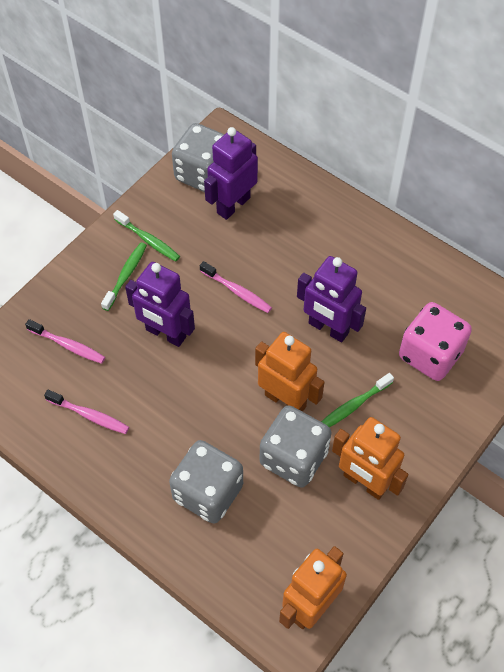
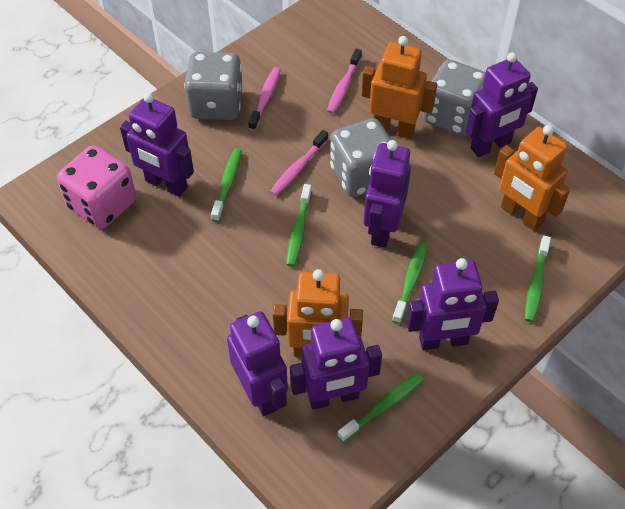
green toothbrush: 3 -> 5
purple robot: 3 -> 6

